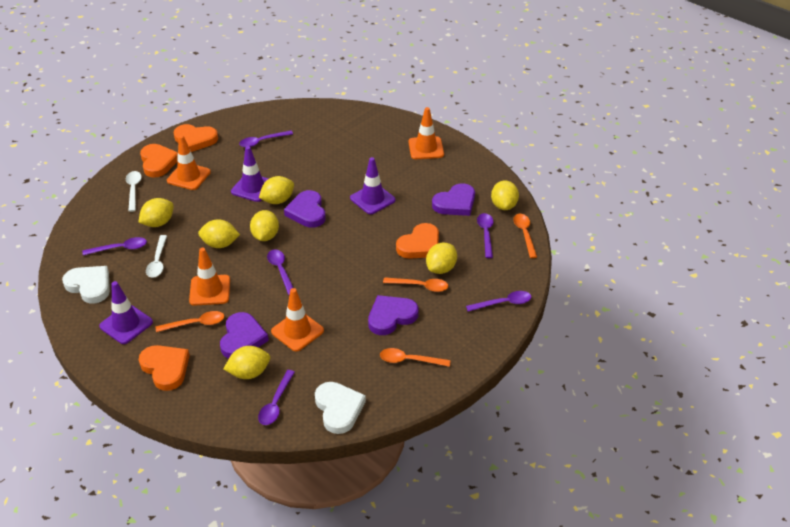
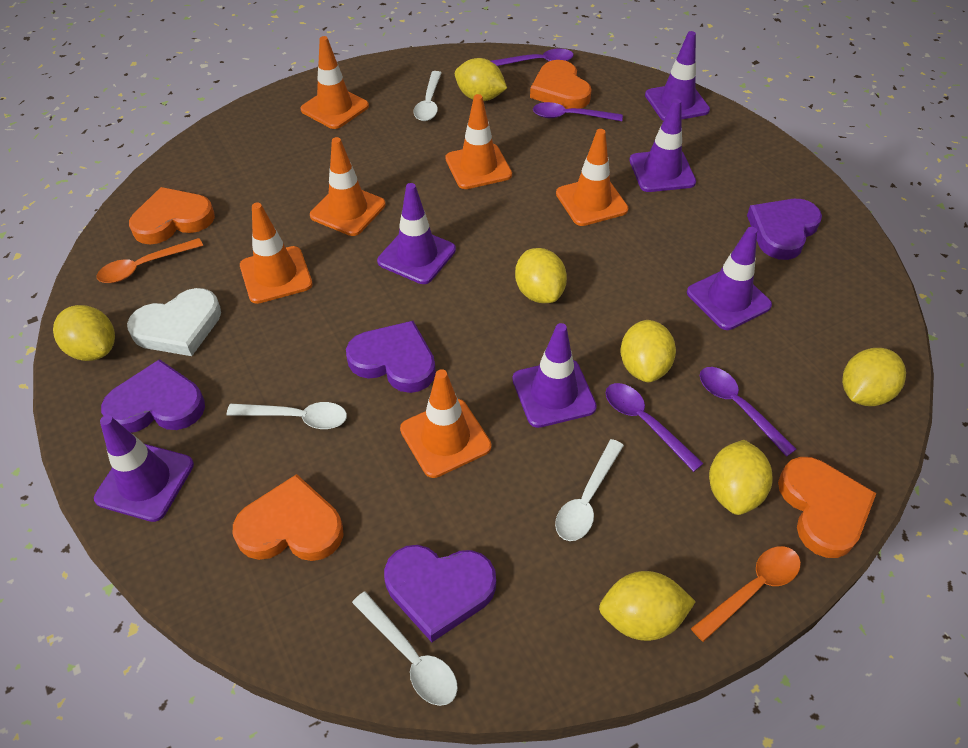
orange spoon: 4 -> 2
orange traffic cone: 4 -> 6
purple spoon: 6 -> 4
purple traffic cone: 3 -> 6
white heart: 2 -> 1
white spoon: 2 -> 4

